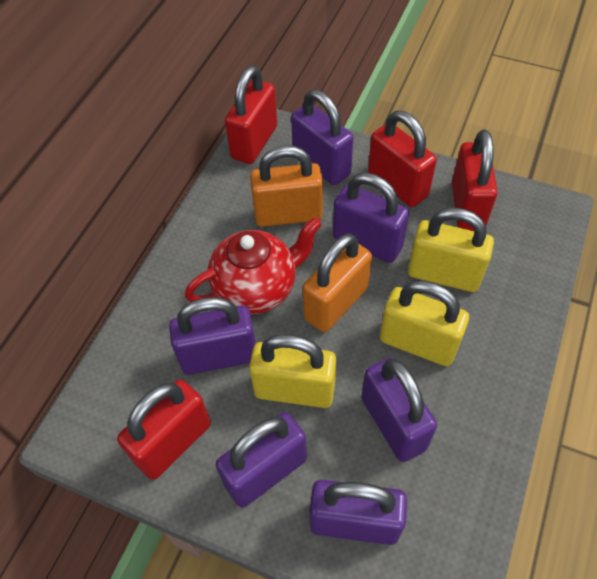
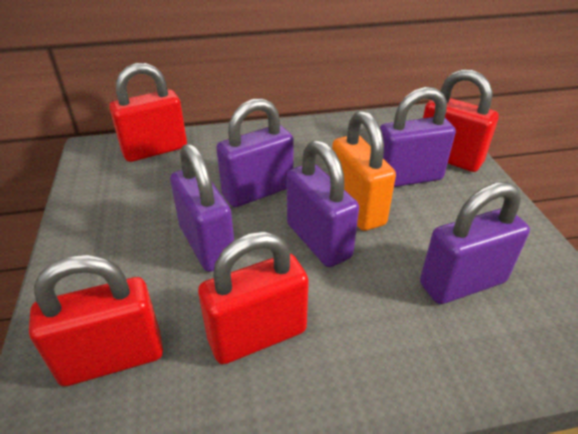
orange padlock: 2 -> 1
purple padlock: 6 -> 5
red teapot: 1 -> 0
yellow padlock: 3 -> 0

